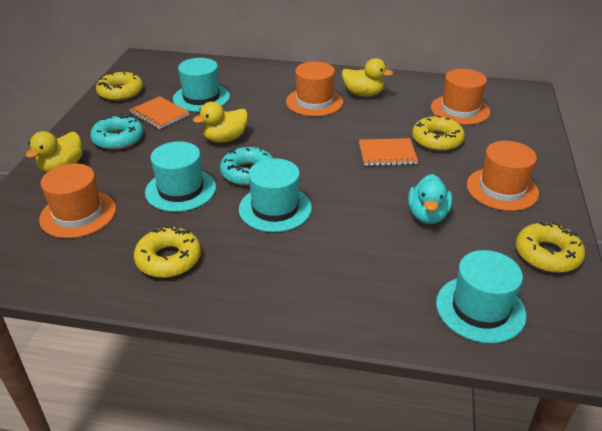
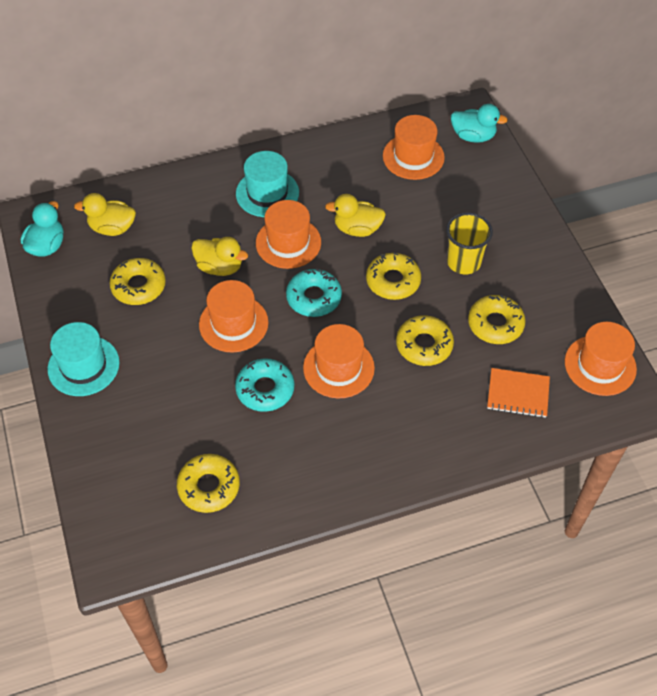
orange hat: 4 -> 5
orange notebook: 2 -> 1
turquoise duck: 1 -> 2
turquoise hat: 4 -> 2
yellow cup: 0 -> 1
yellow donut: 4 -> 5

